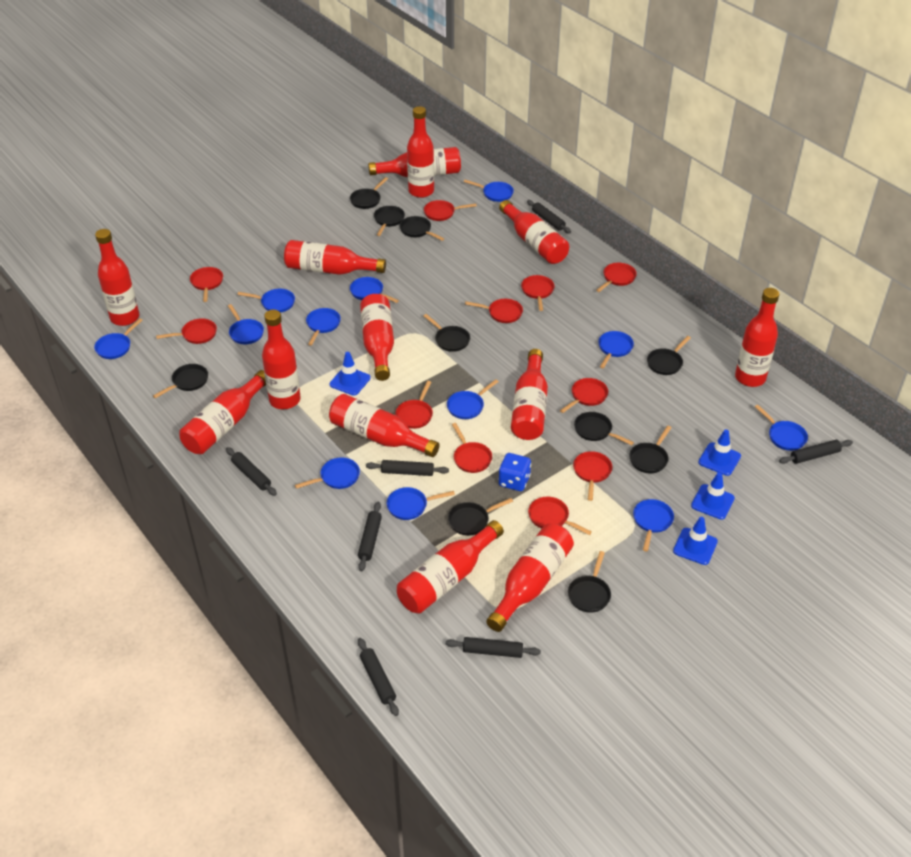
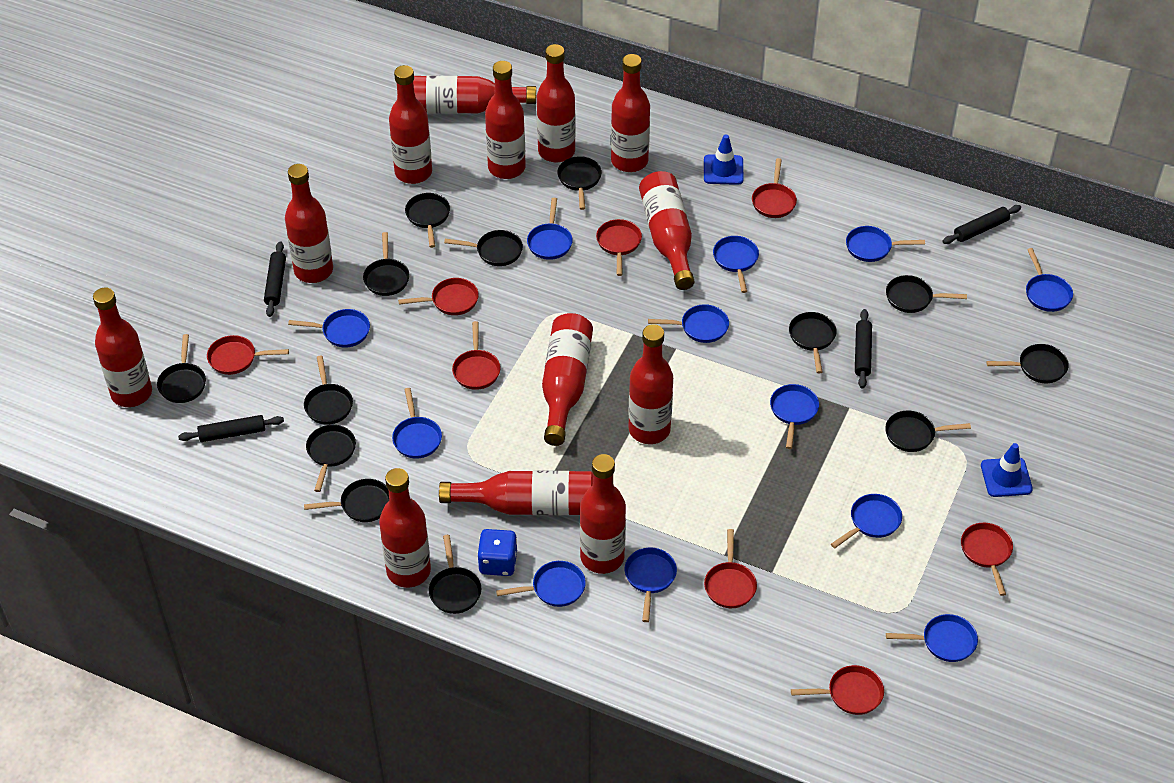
black pan: 10 -> 13
black rolling pin: 7 -> 4
blue traffic cone: 4 -> 2
red pan: 11 -> 8

